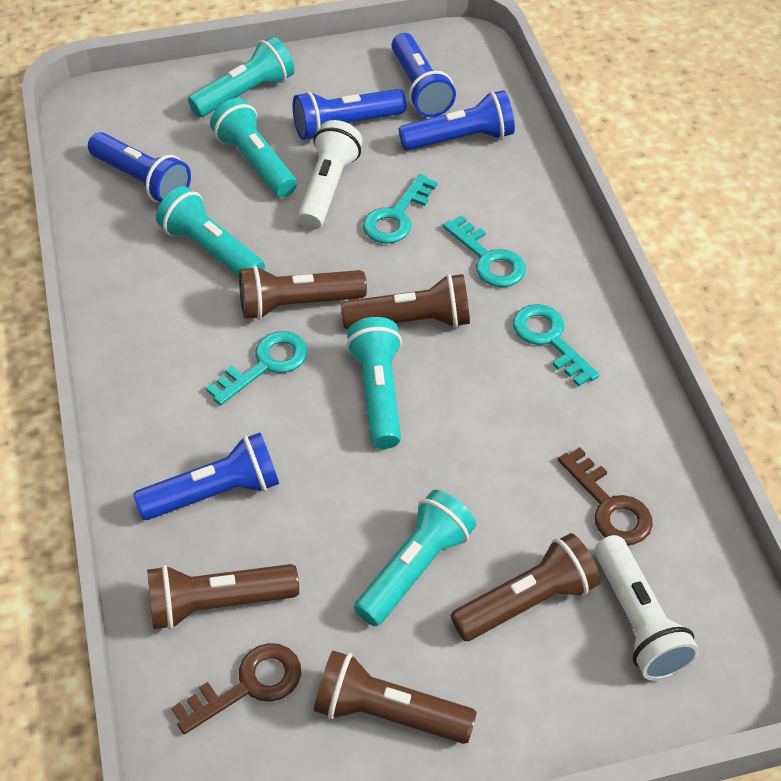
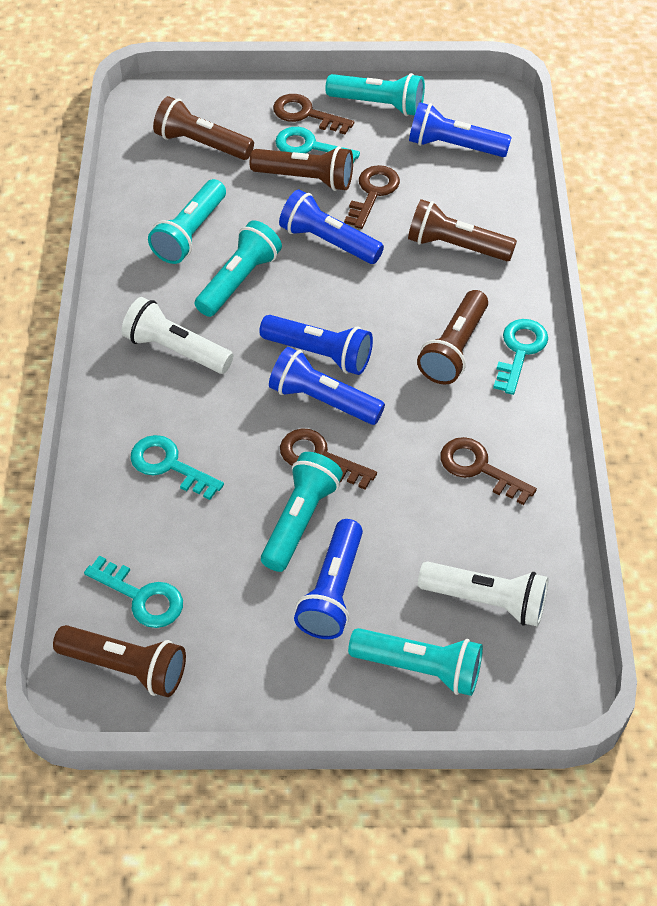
brown key: 2 -> 4

